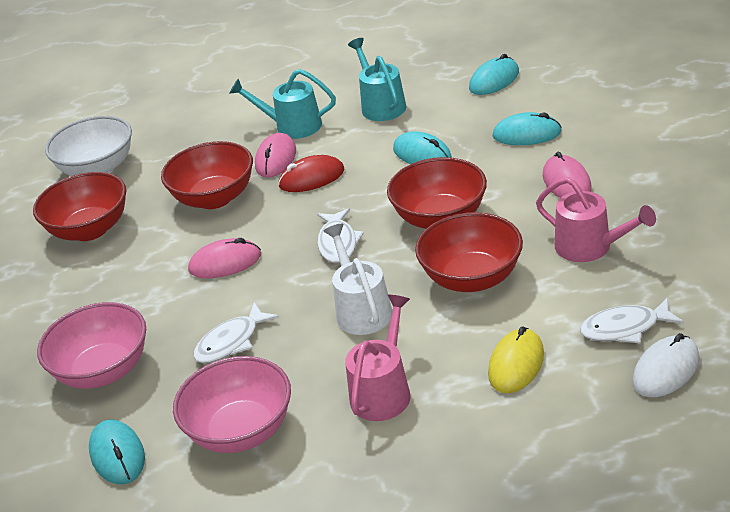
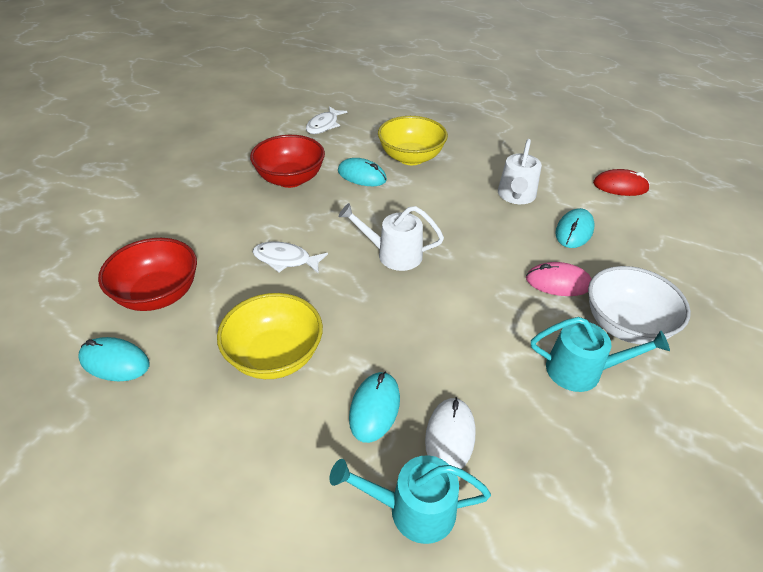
pink bowl: 2 -> 0
pink mouse: 3 -> 1
pink watering can: 2 -> 0
red bowl: 4 -> 2
white fish: 3 -> 2
white watering can: 1 -> 2
yellow bowl: 0 -> 2
yellow mouse: 1 -> 0

